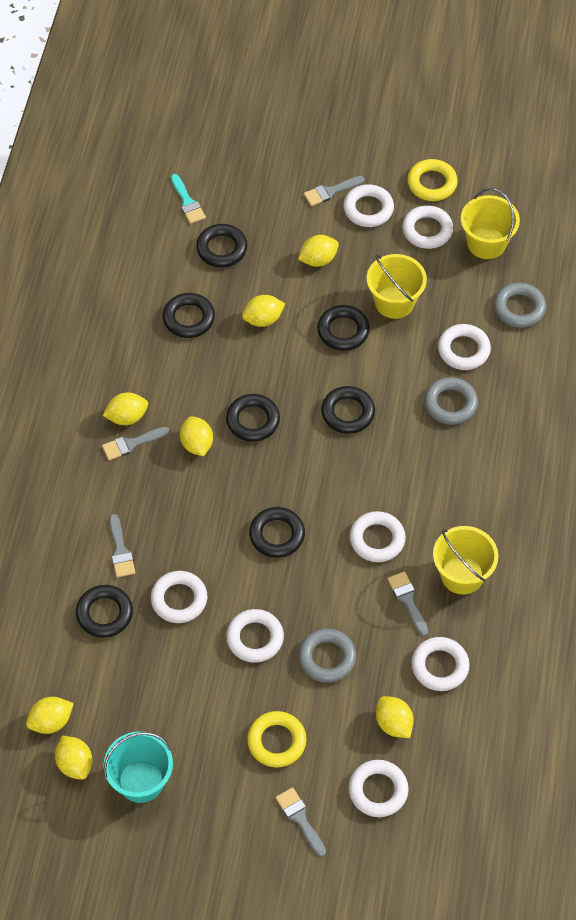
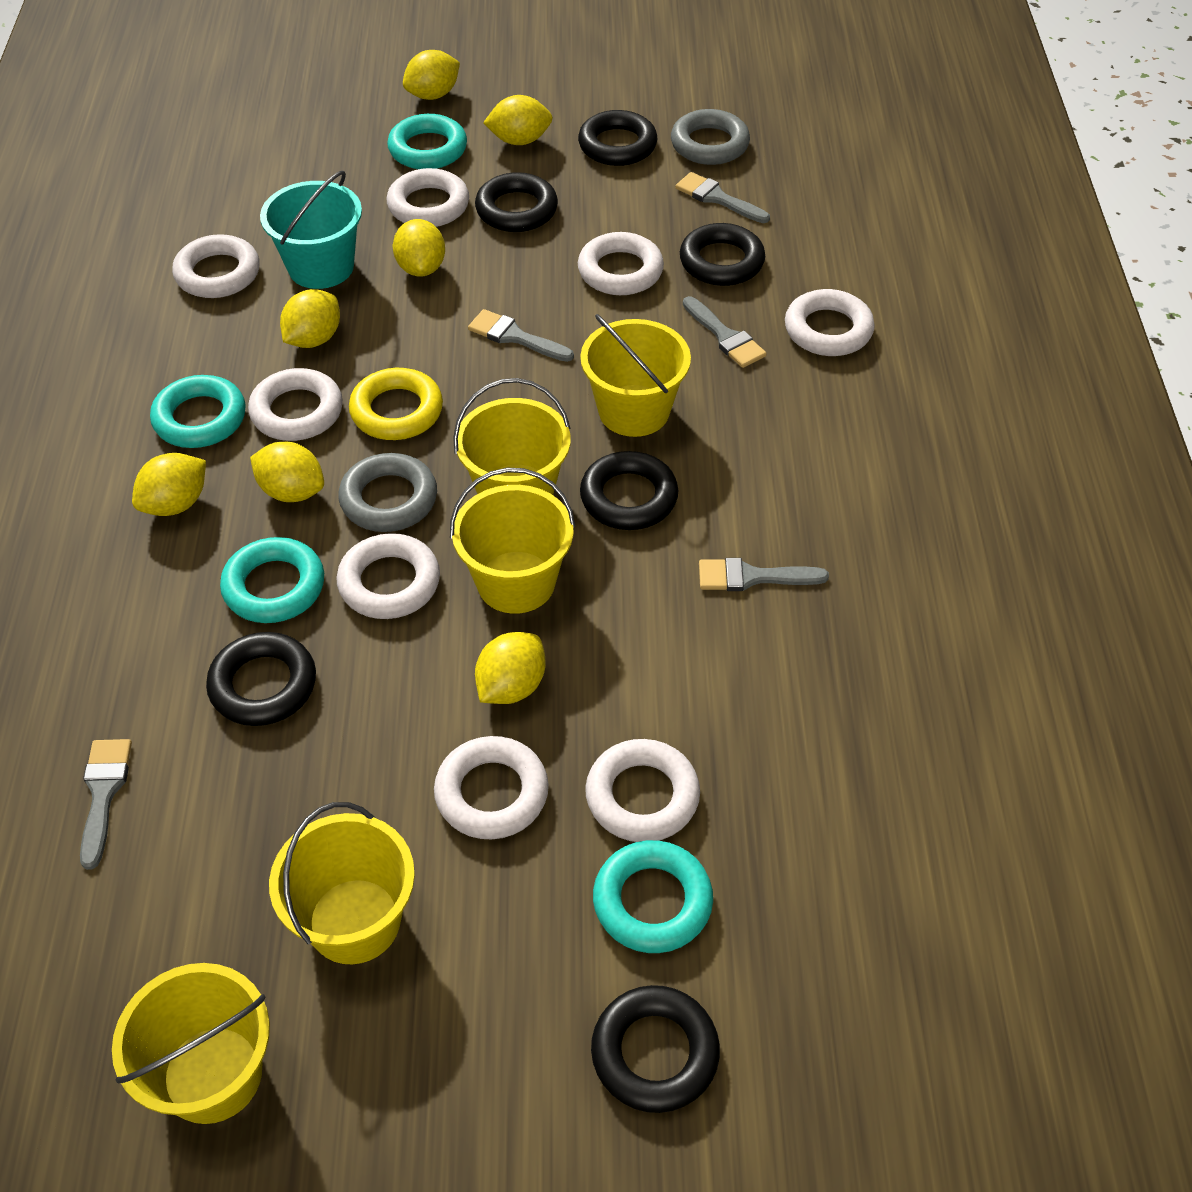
black ring: 7 -> 6
grey ring: 3 -> 2
turquoise brush: 1 -> 0
turquoise ring: 0 -> 4
yellow bucket: 3 -> 5
yellow ring: 2 -> 1

